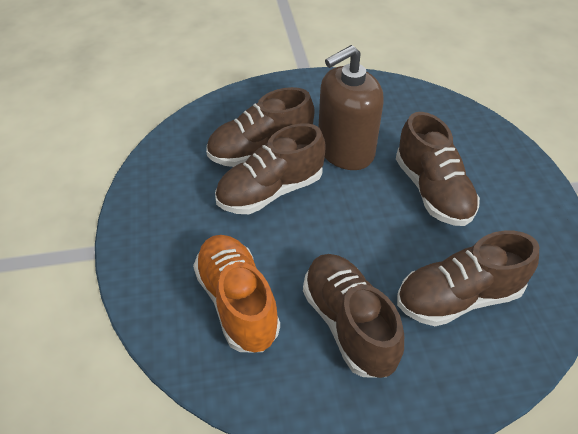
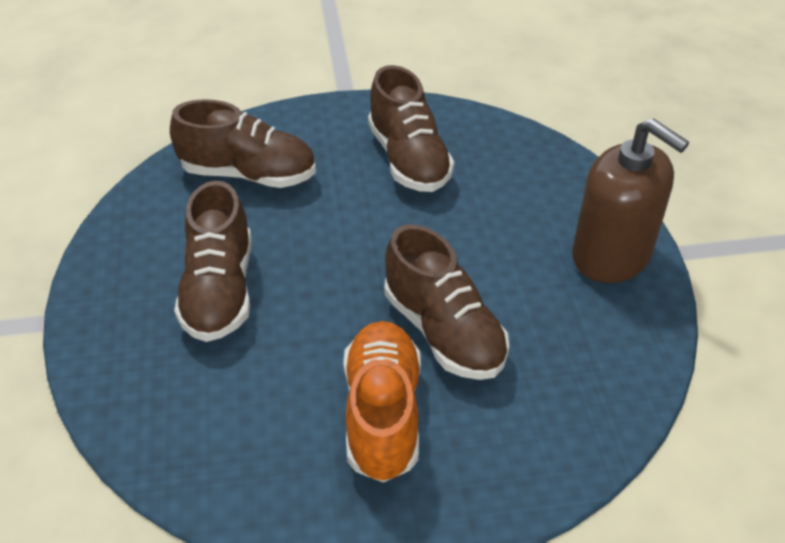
brown shoe: 5 -> 4

